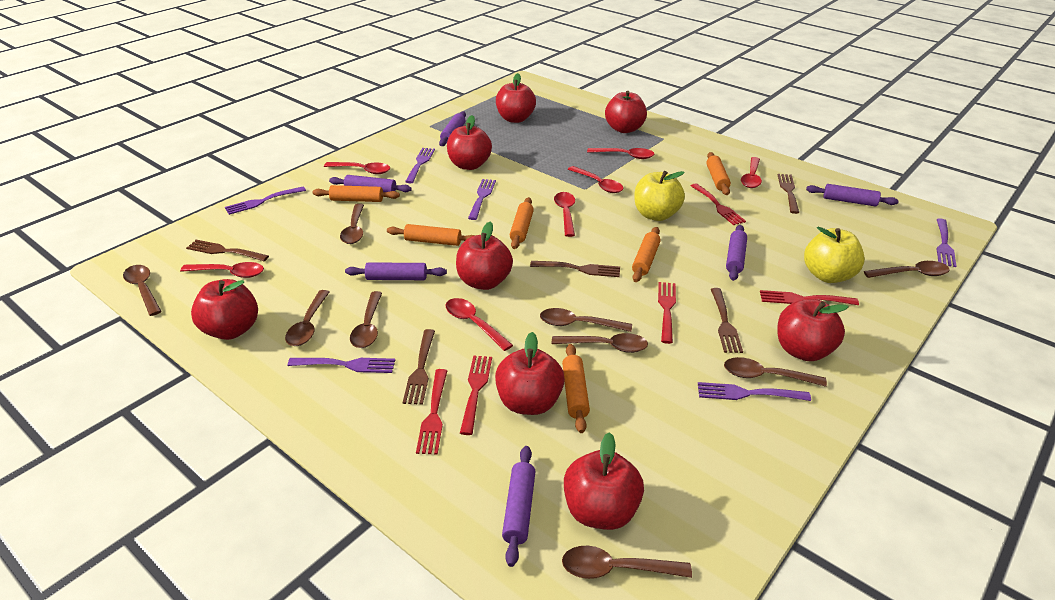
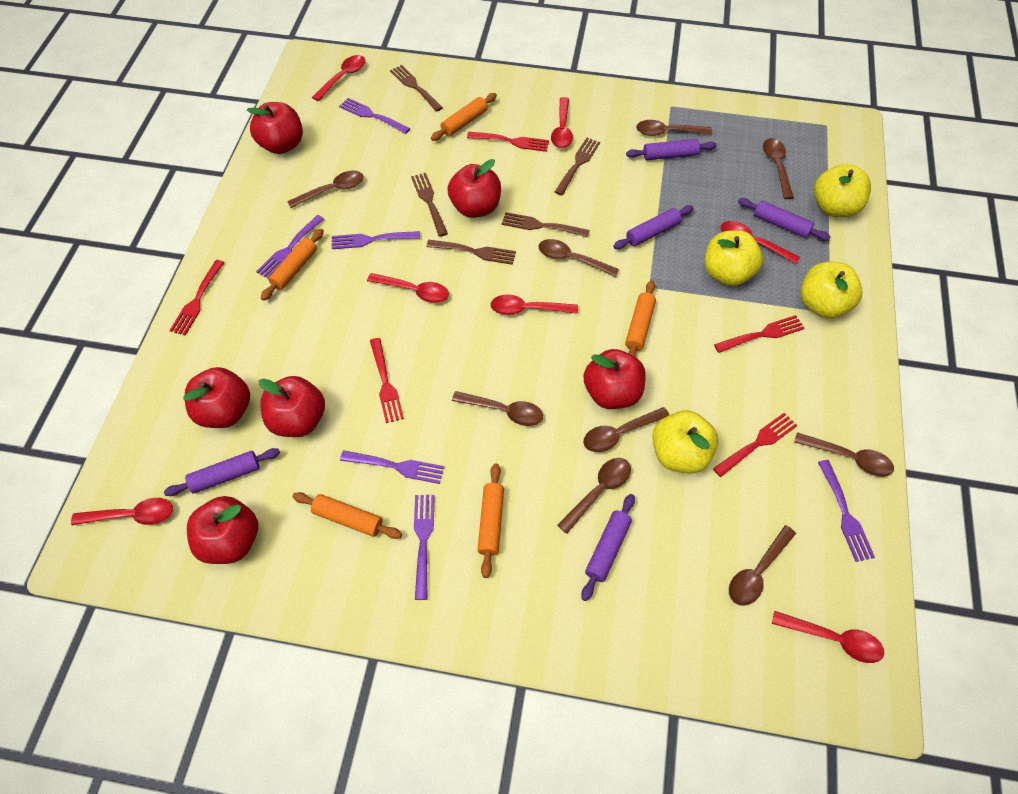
orange rolling pin: 6 -> 5
purple rolling pin: 6 -> 5
red apple: 8 -> 6
yellow apple: 2 -> 4

